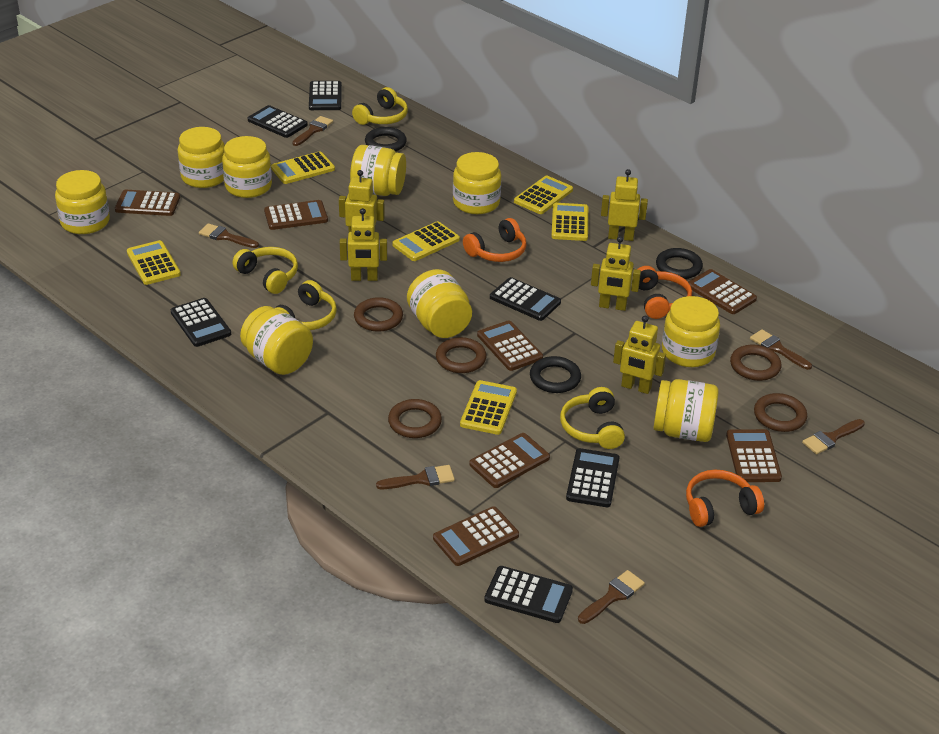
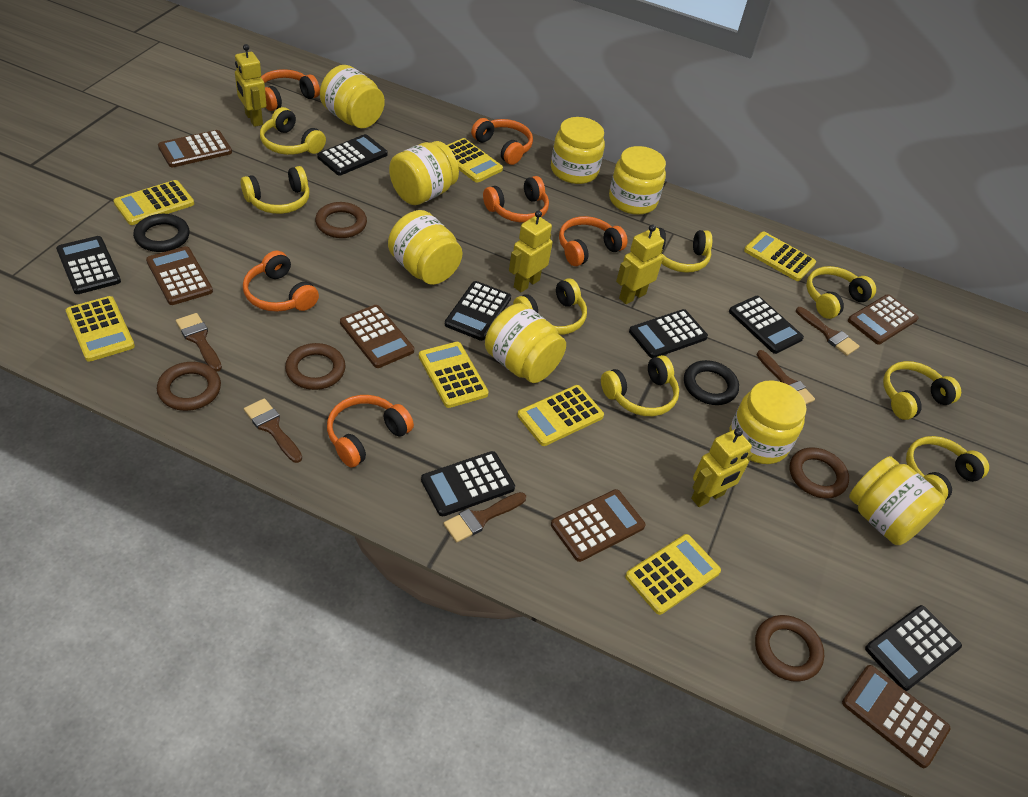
black calculator: 6 -> 7
black ring: 3 -> 2
brown brush: 6 -> 5
brown calculator: 7 -> 6
orange headphones: 3 -> 6
yellow calculator: 6 -> 7
yellow headphones: 4 -> 8
yellow jar: 9 -> 8
yellow robot: 5 -> 4

